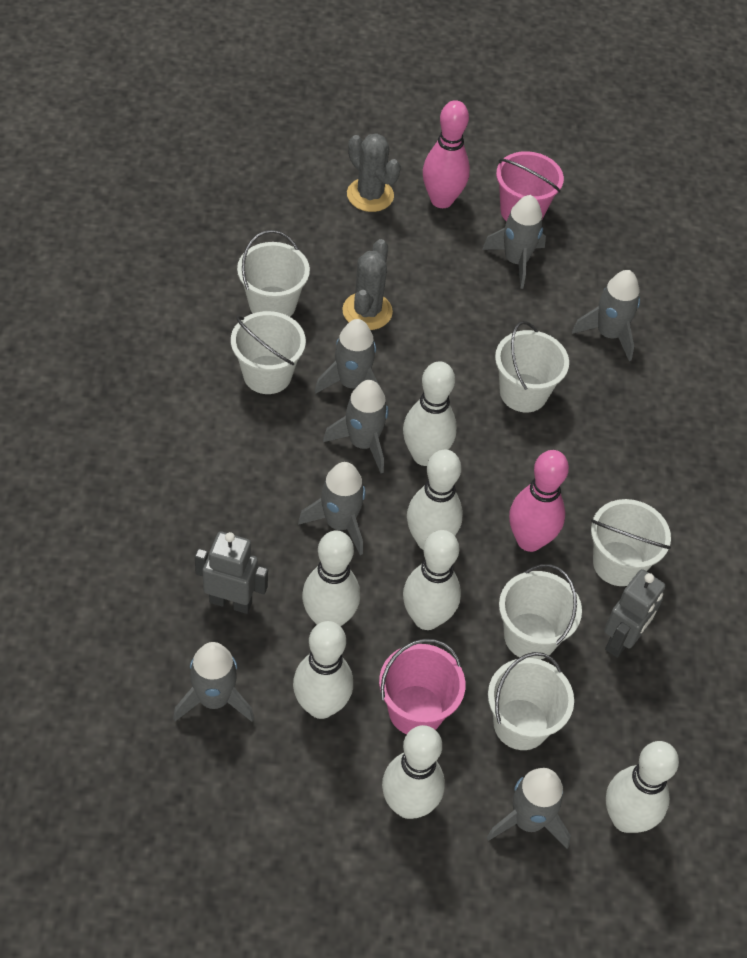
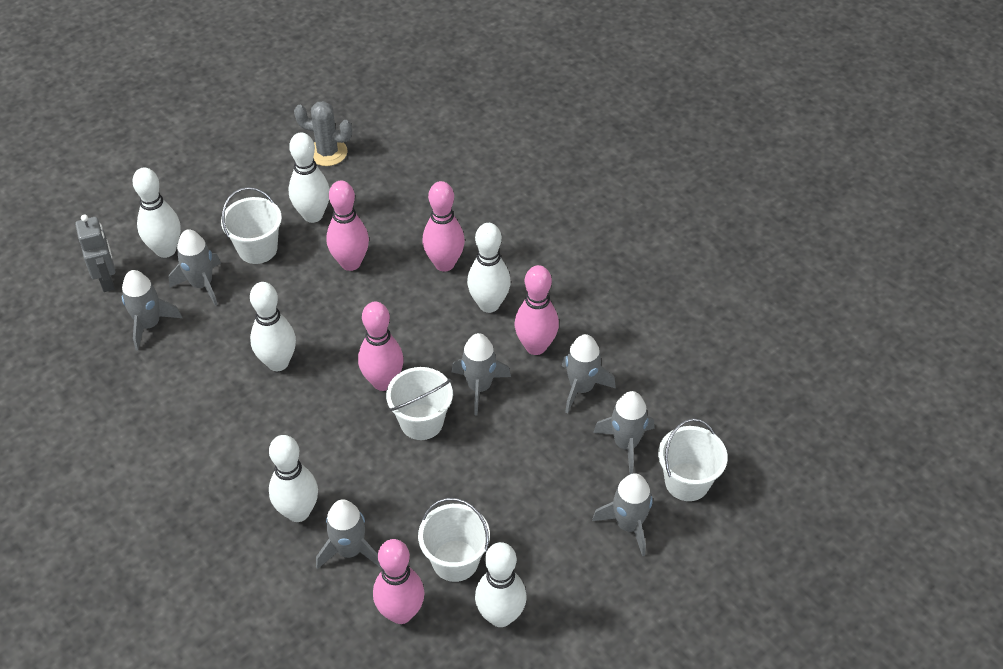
grey cactus: 2 -> 1
grey robot: 2 -> 1
pink bowling pin: 2 -> 5
pink bucket: 2 -> 0
white bowling pin: 7 -> 6
white bucket: 6 -> 4

